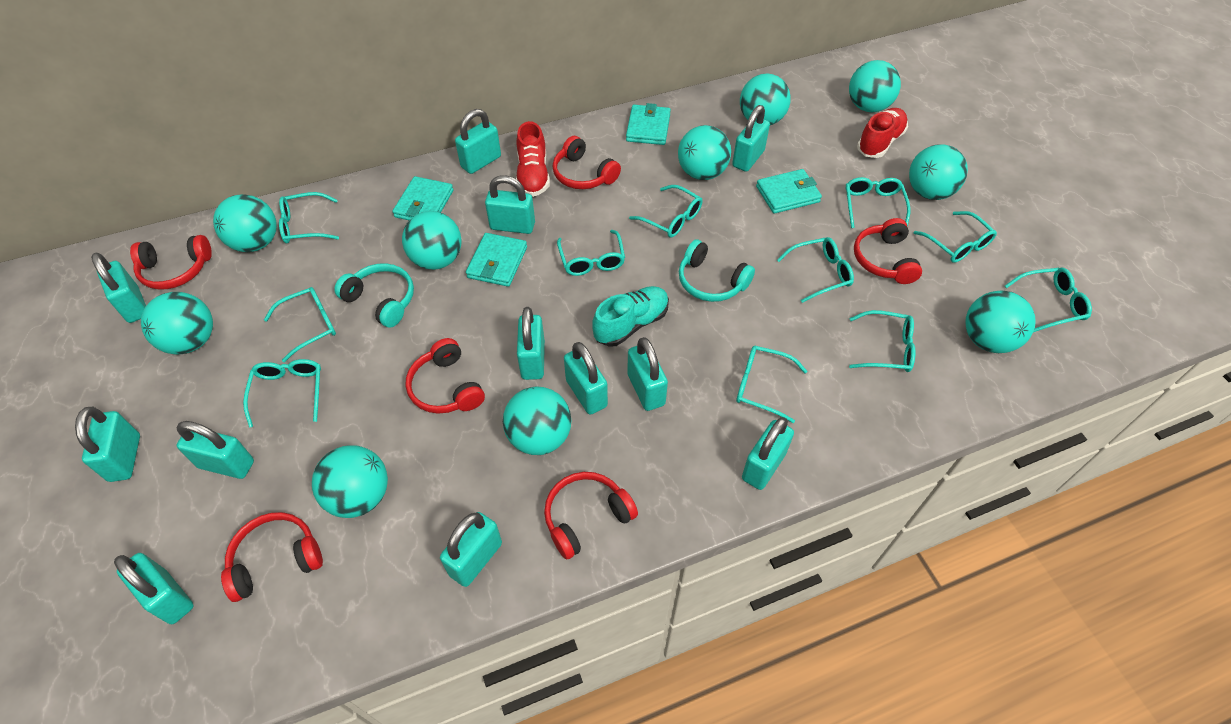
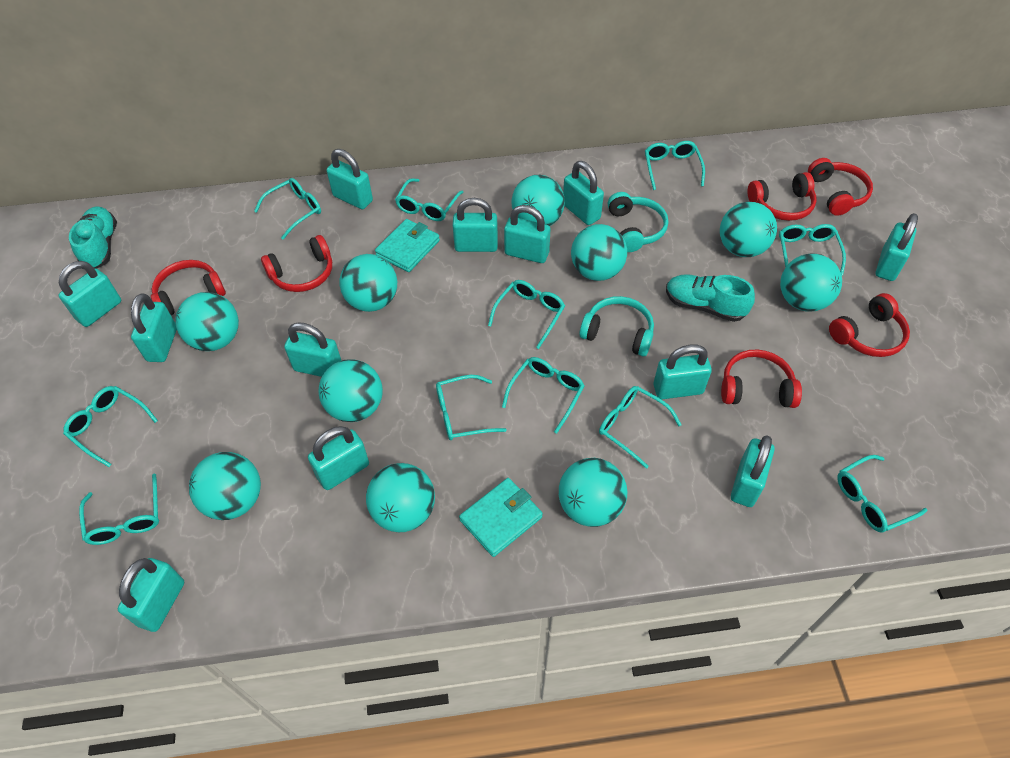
red shoe: 2 -> 0
turquoise shoe: 1 -> 2
turquoise wallet: 4 -> 2

